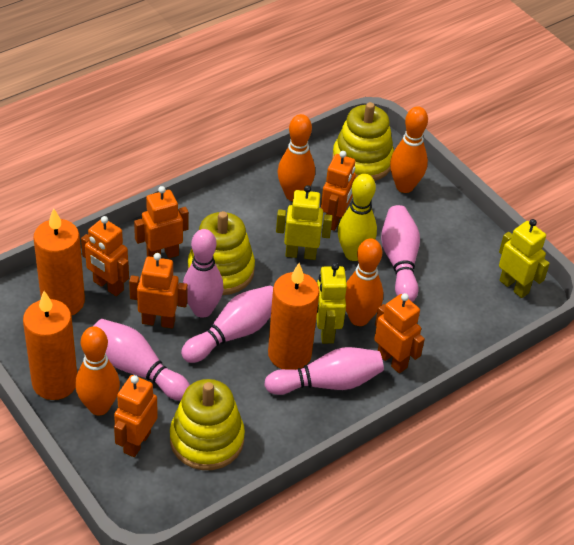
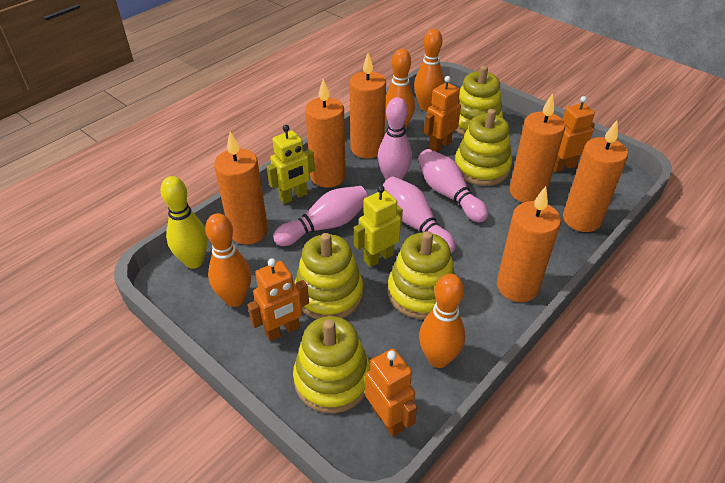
orange candle: 3 -> 6
orange robot: 6 -> 4
pink bowling pin: 5 -> 4
yellow robot: 3 -> 2
yellow stacking toy: 3 -> 5

